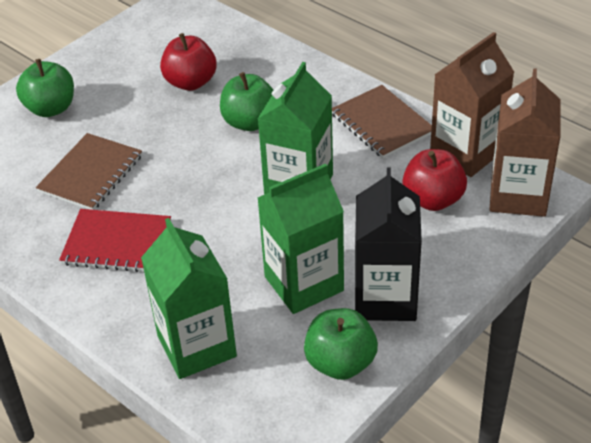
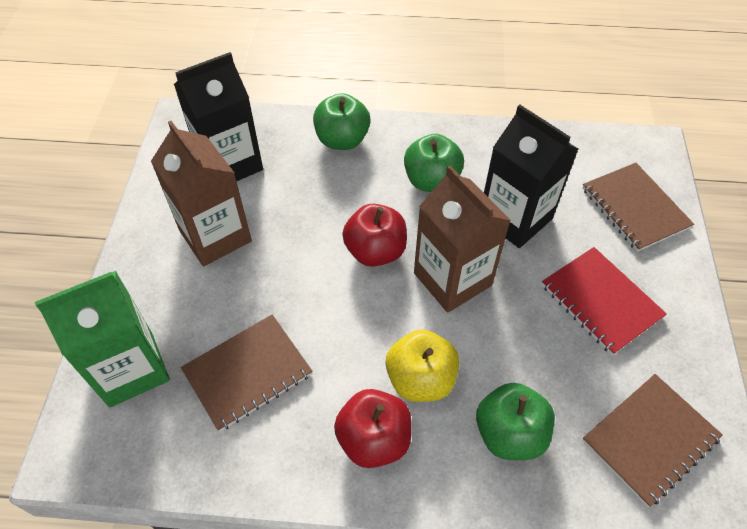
black carton: 1 -> 2
brown notebook: 2 -> 3
green carton: 3 -> 1
yellow apple: 0 -> 1

